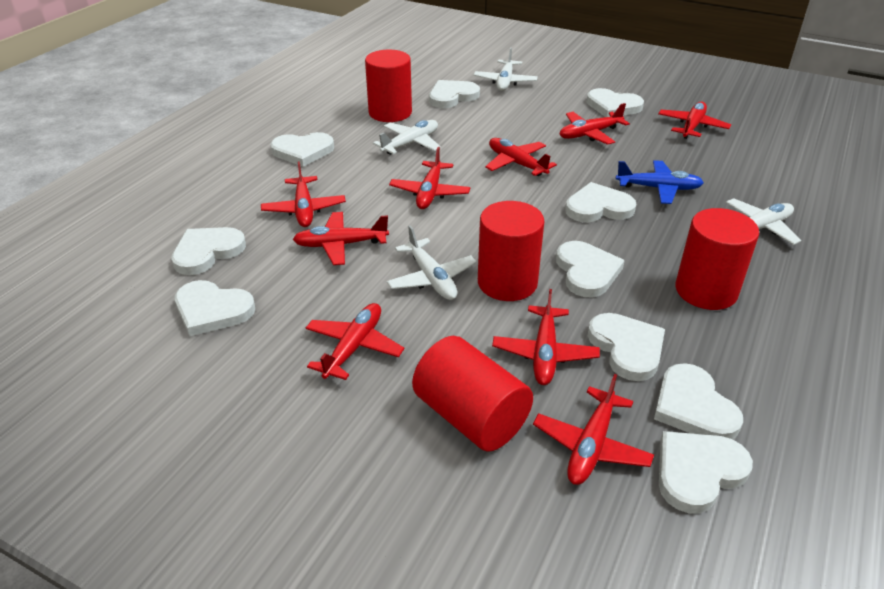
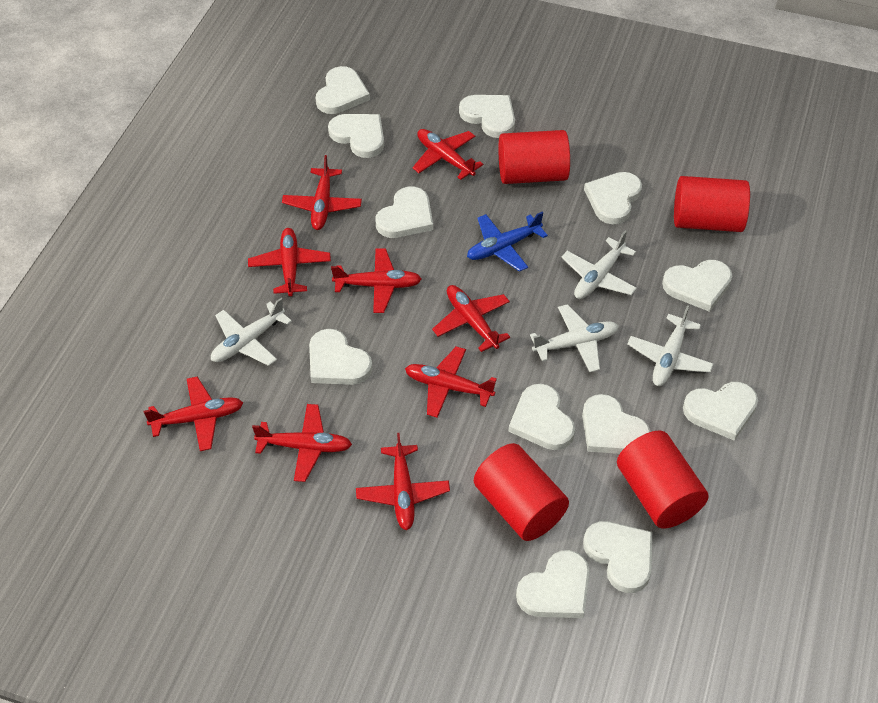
white heart: 10 -> 12

